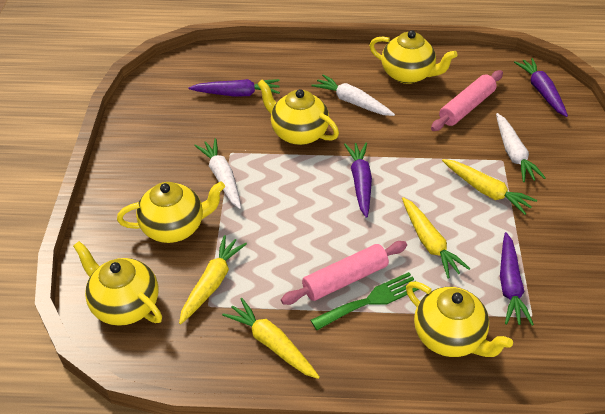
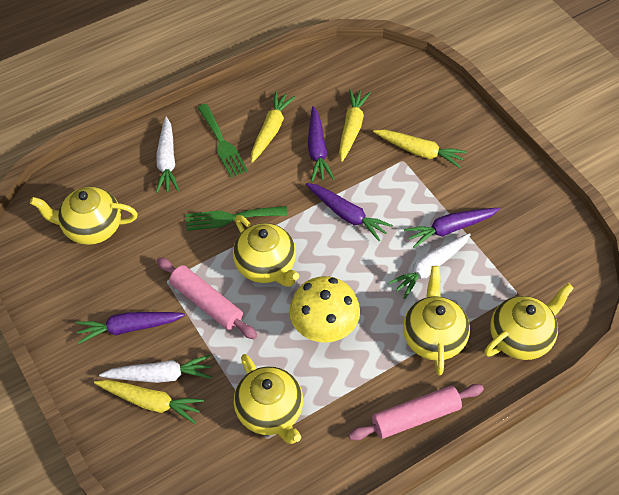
green fork: 1 -> 2
yellow mushroom: 0 -> 1

